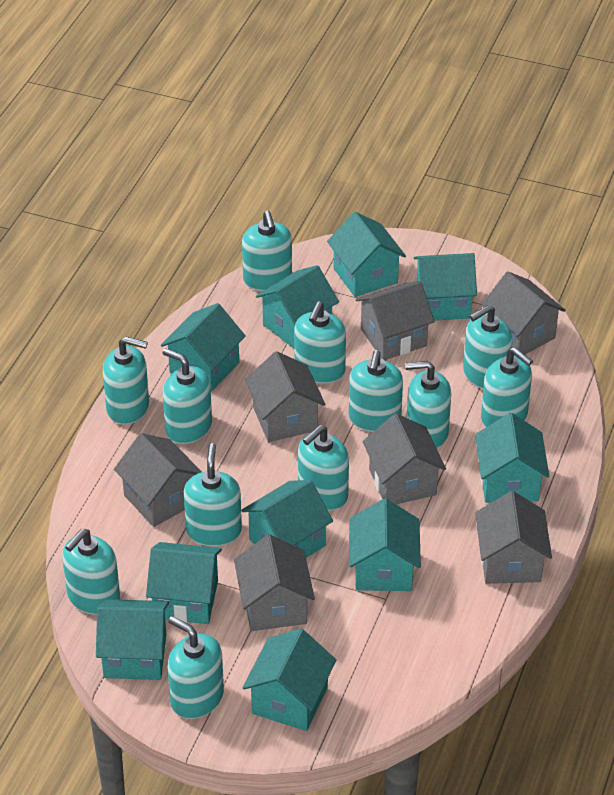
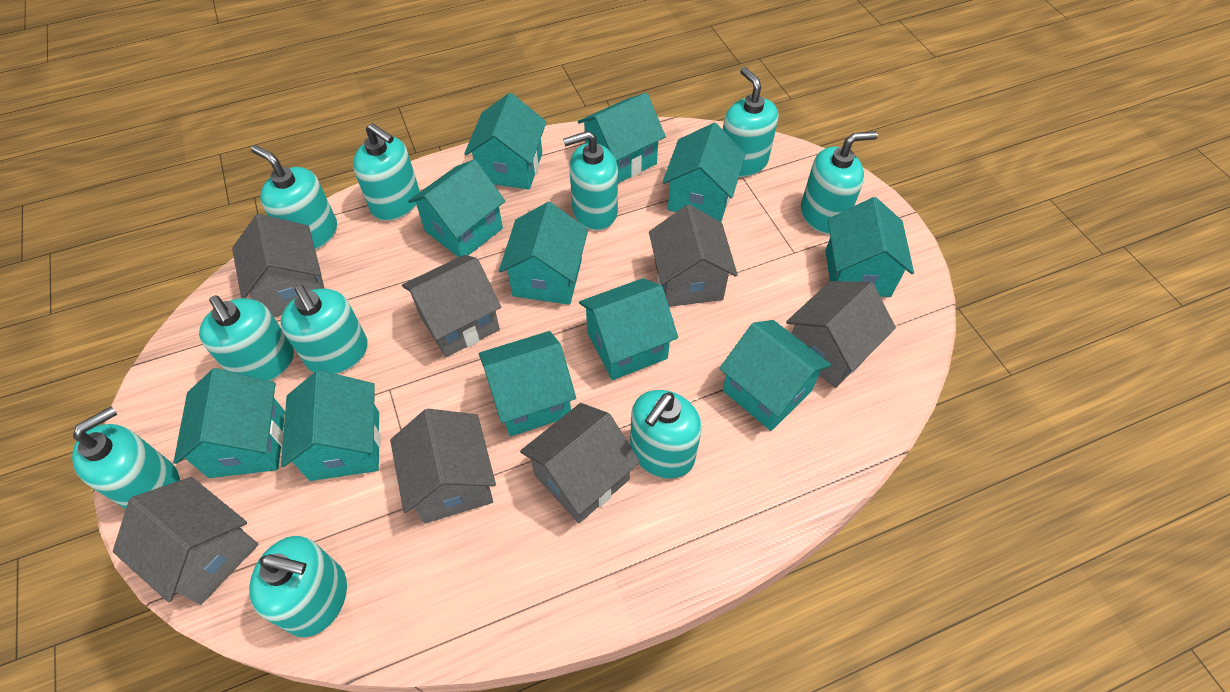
turquoise house: 10 -> 11
turquoise soap dispenser: 12 -> 10

